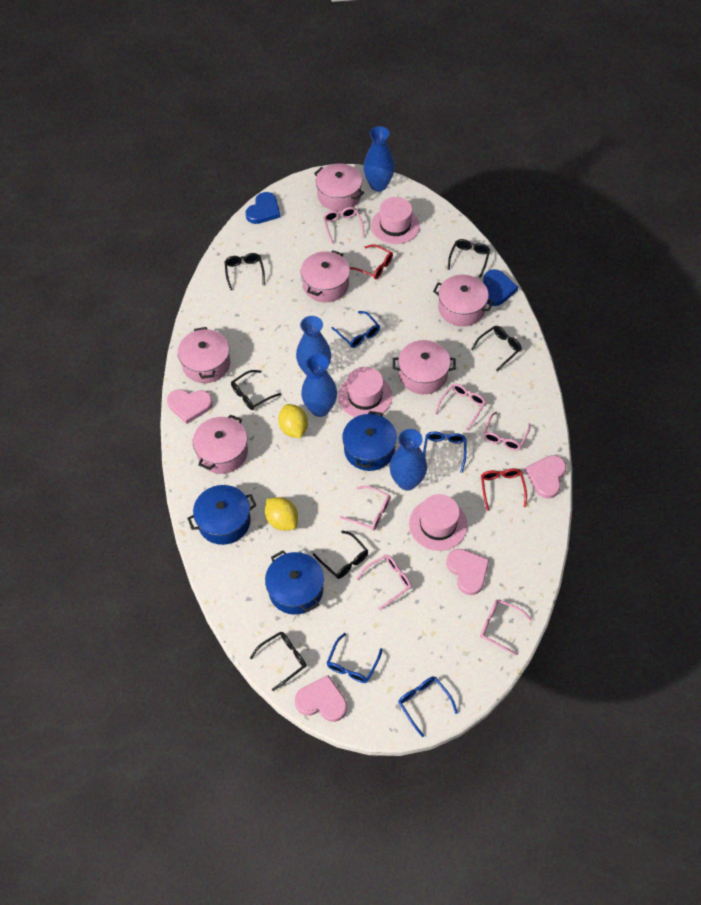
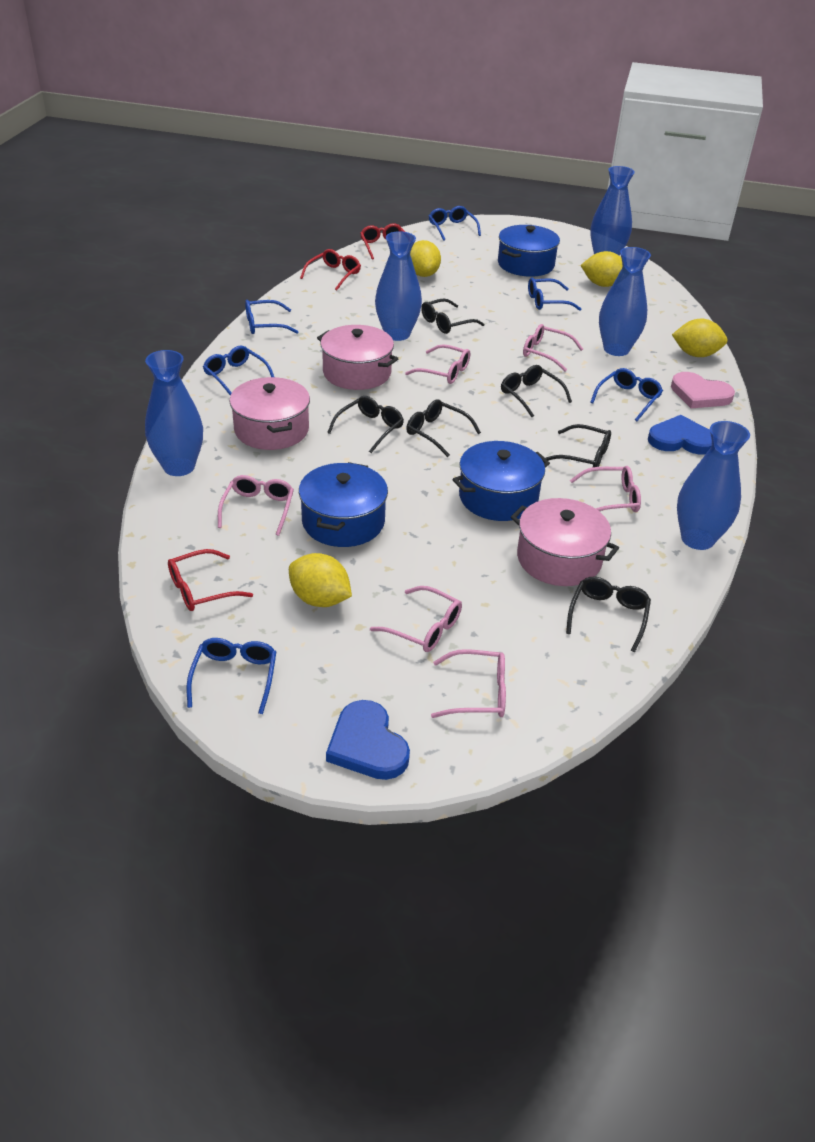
blue glasses: 4 -> 6
blue vase: 4 -> 5
pink hat: 3 -> 0
pink heart: 4 -> 1
pink pot: 6 -> 3
red glasses: 2 -> 3
yellow lemon: 2 -> 4

